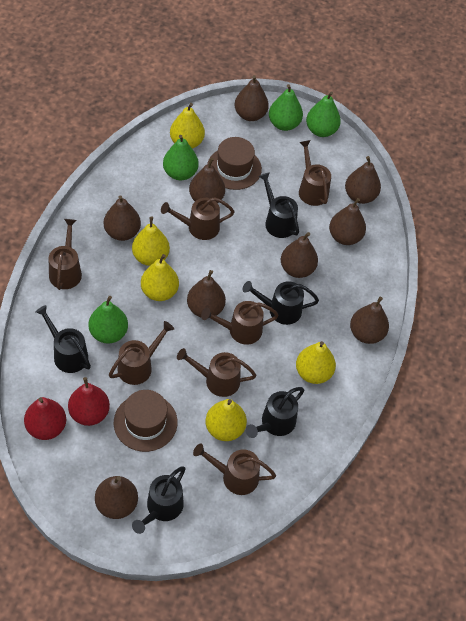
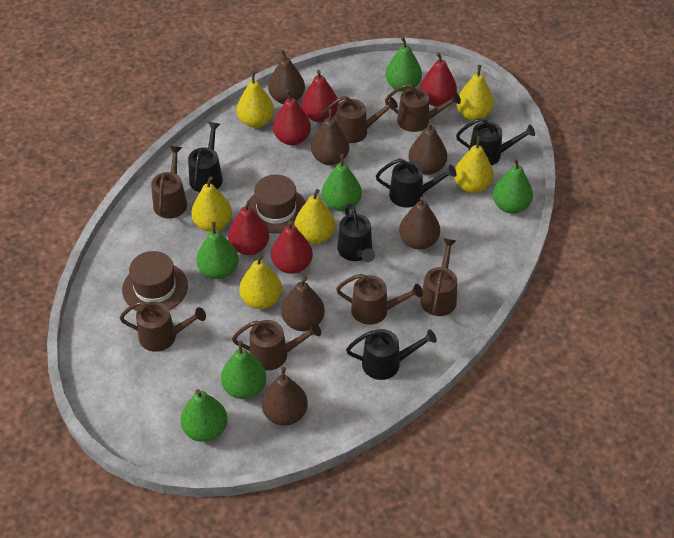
brown pear: 9 -> 6
green pear: 4 -> 6
red pear: 2 -> 5
yellow pear: 5 -> 6

